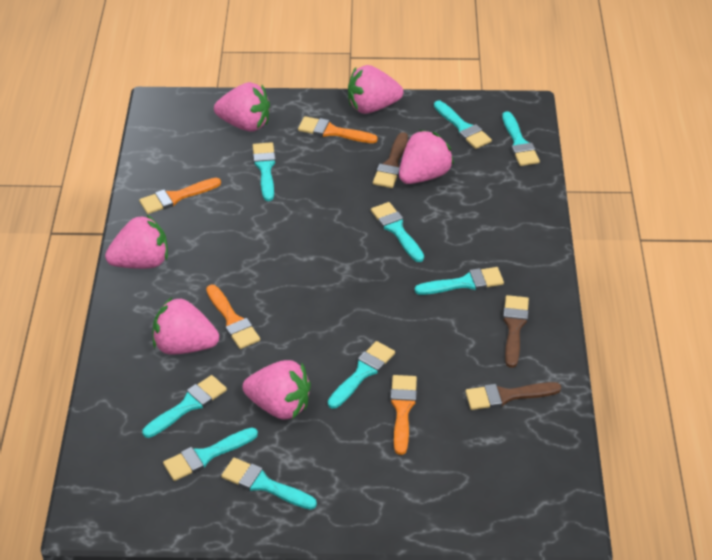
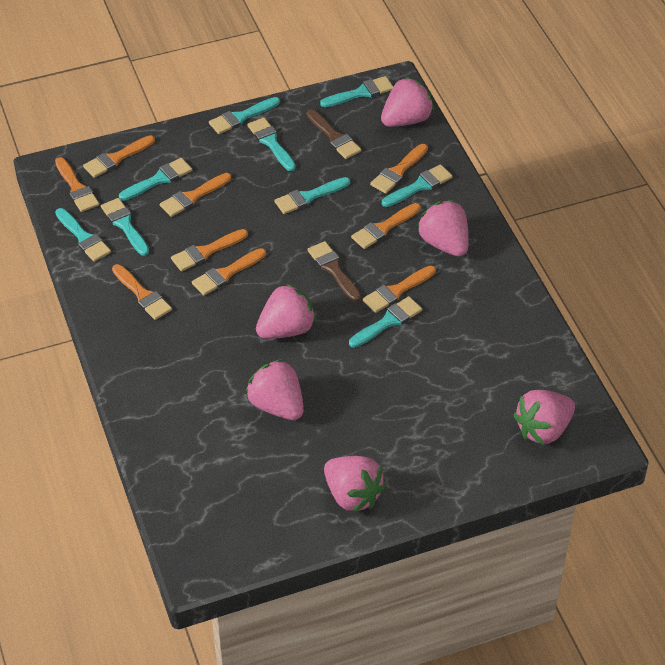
brown brush: 3 -> 2
orange brush: 4 -> 9

